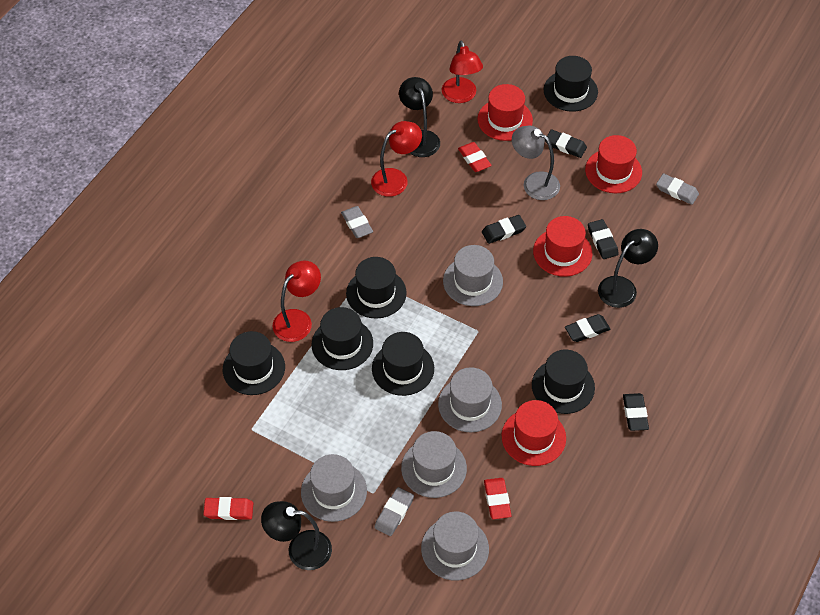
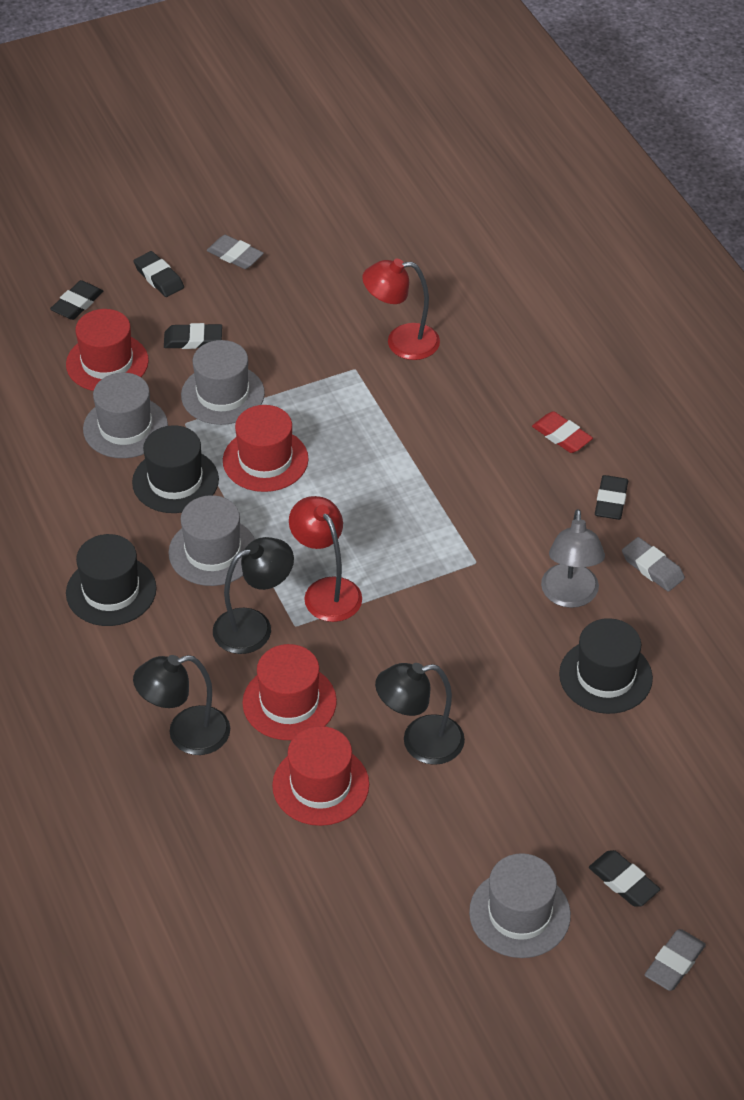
black hat: 6 -> 3
grey hat: 5 -> 4
red eraser: 3 -> 1
red lamp: 3 -> 2

